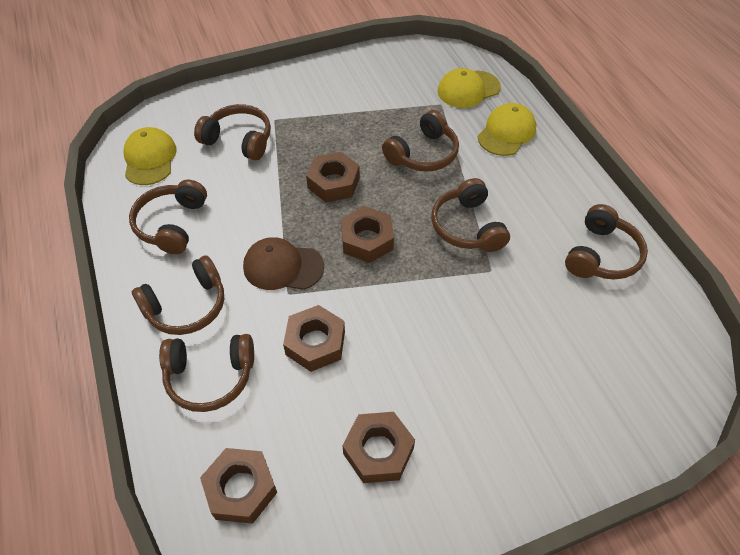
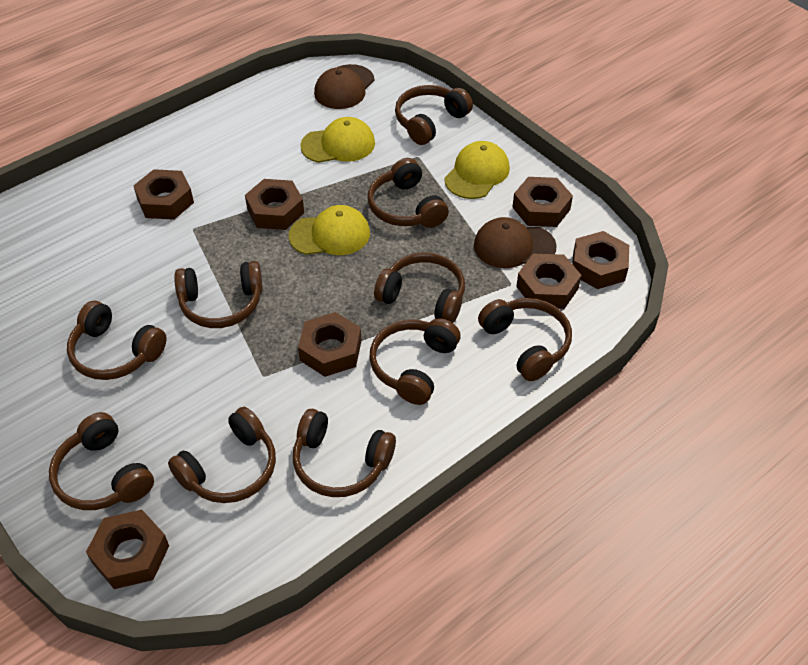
brown cap: 1 -> 2
brown headphones: 7 -> 10
brown nut: 5 -> 7

